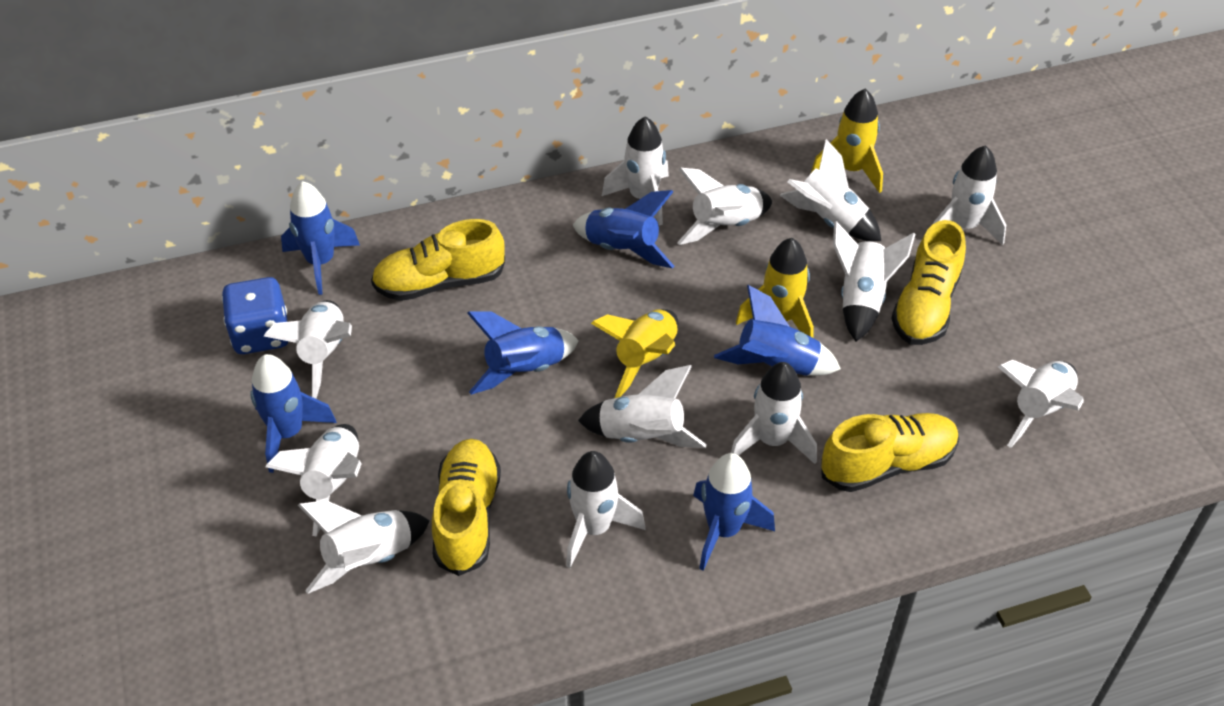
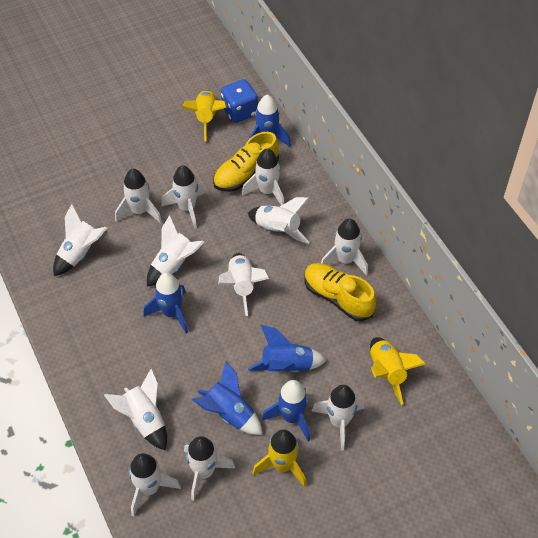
blue rocket: 6 -> 5
yellow shoe: 4 -> 2

